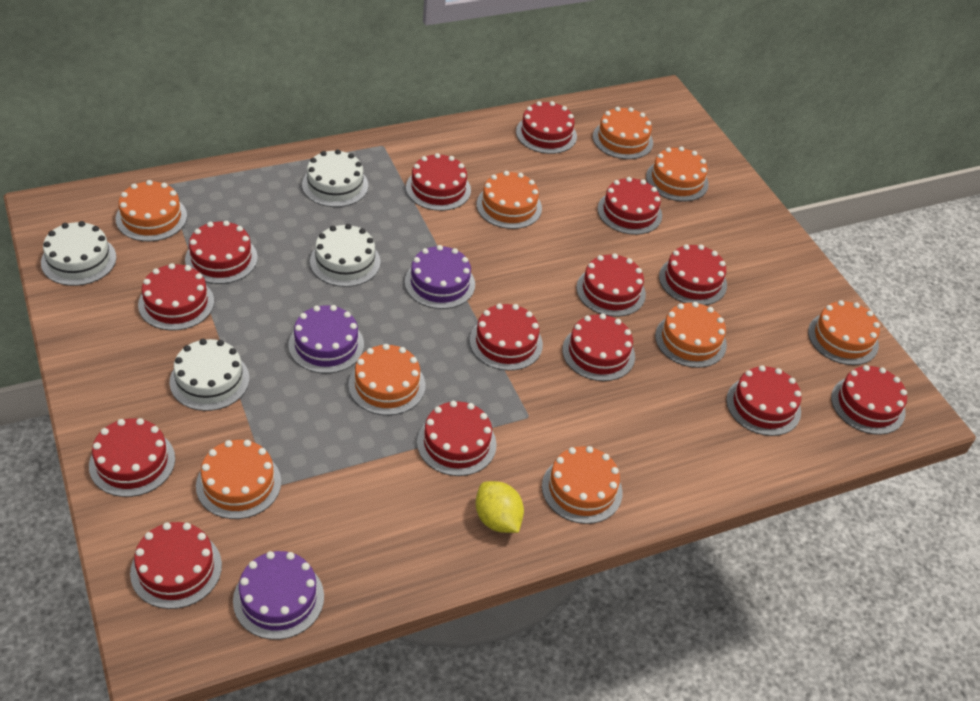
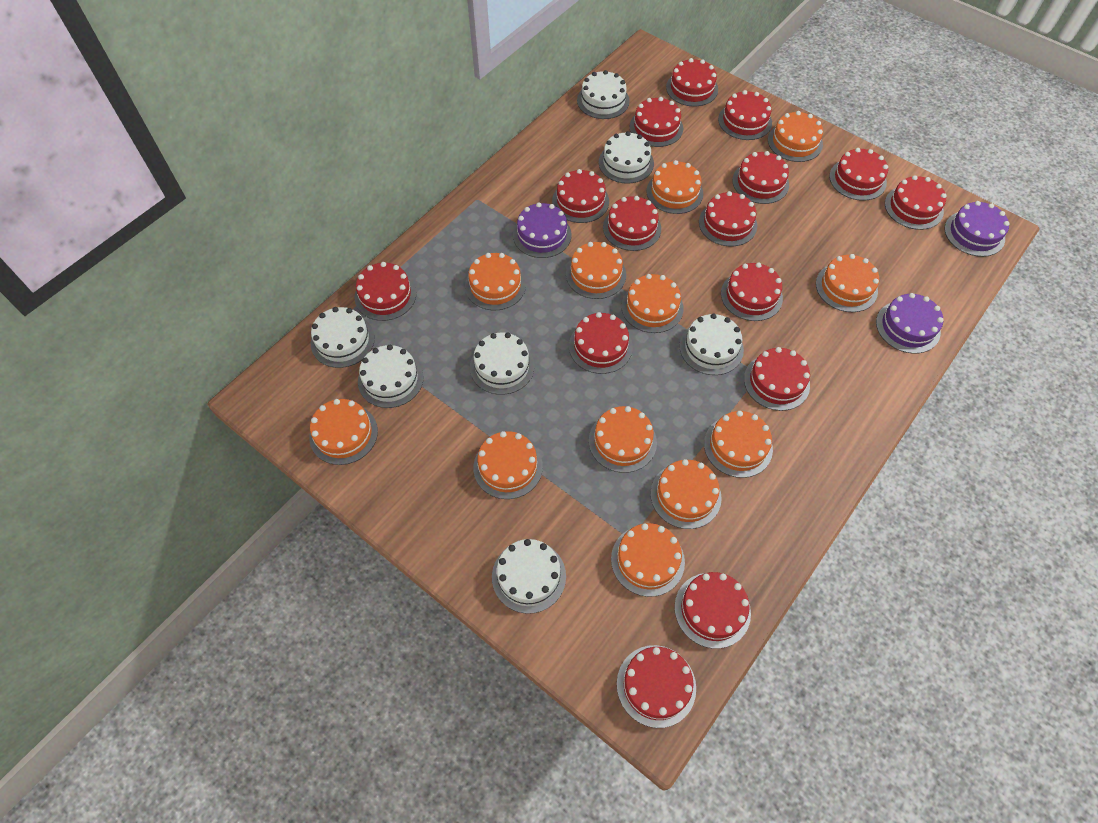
orange cake: 9 -> 12
red cake: 14 -> 15
white cake: 4 -> 7
yellow lemon: 1 -> 0

